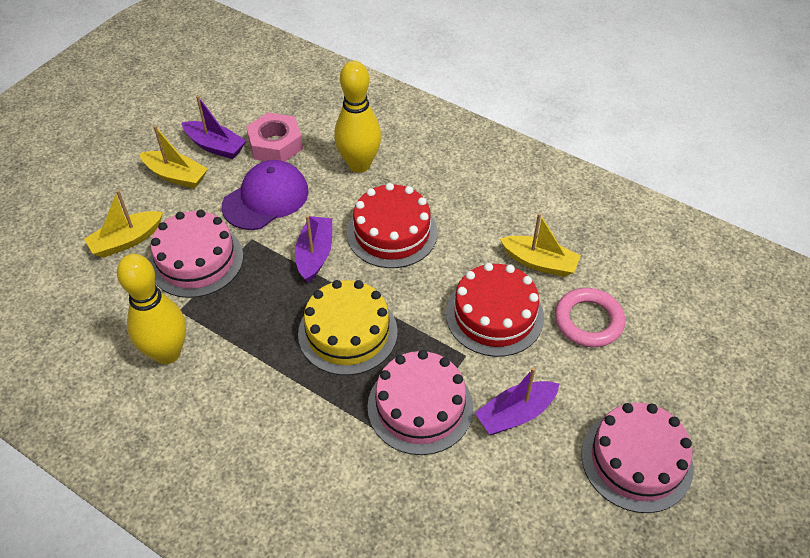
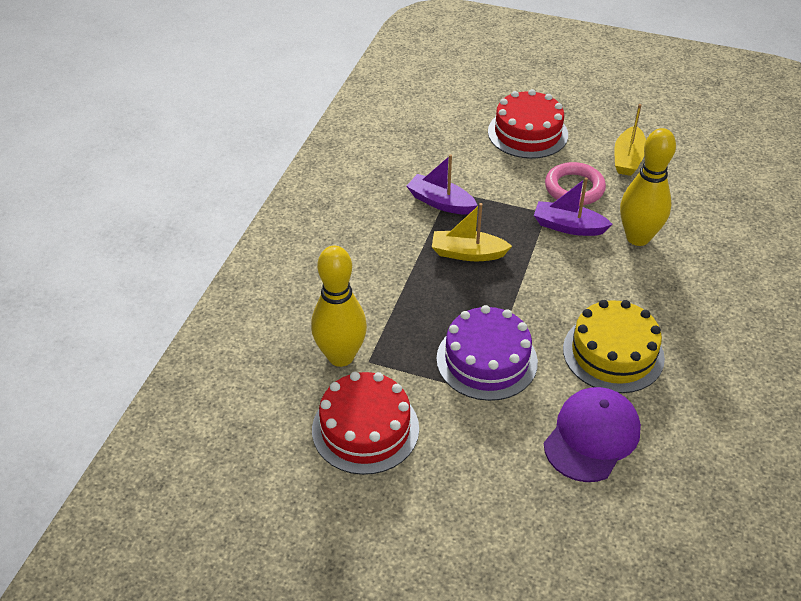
pink cake: 3 -> 0
pink nut: 1 -> 0
purple boat: 3 -> 2
purple cake: 0 -> 1
yellow boat: 3 -> 2

